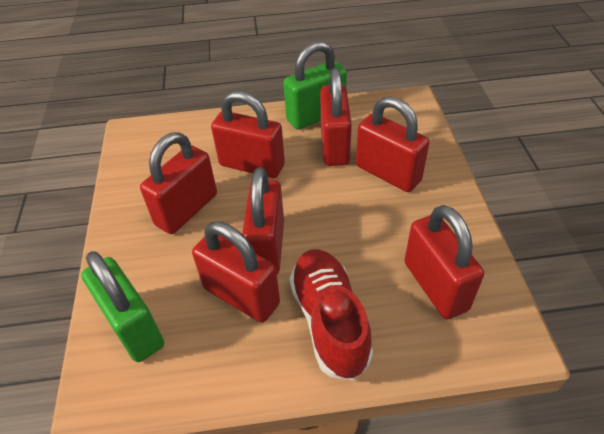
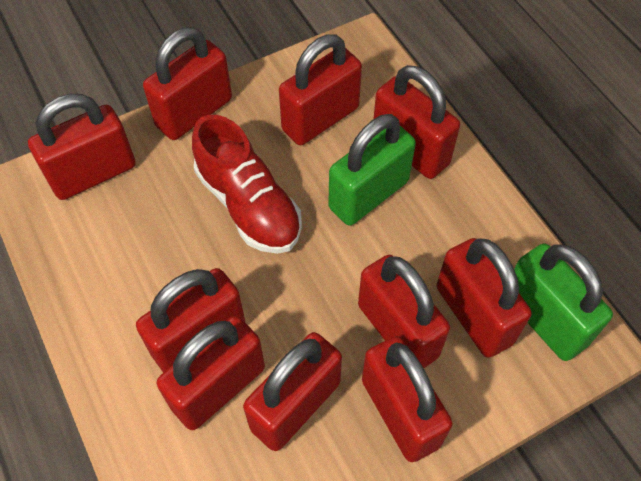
red padlock: 7 -> 10

